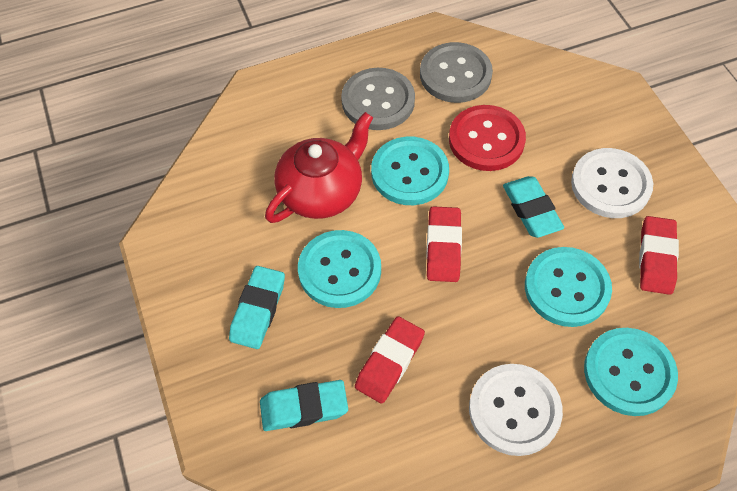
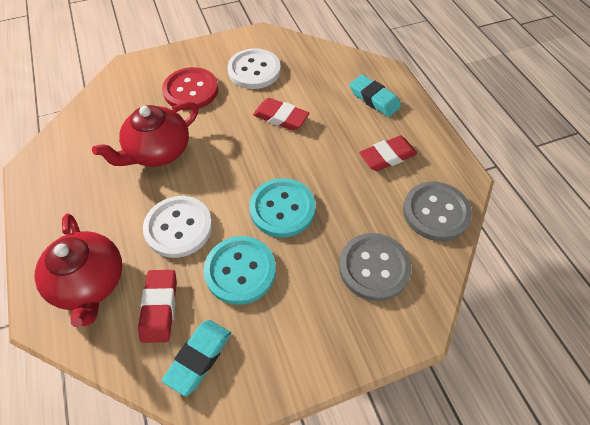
red teapot: 1 -> 2
turquoise button: 4 -> 2
turquoise eraser: 3 -> 2

